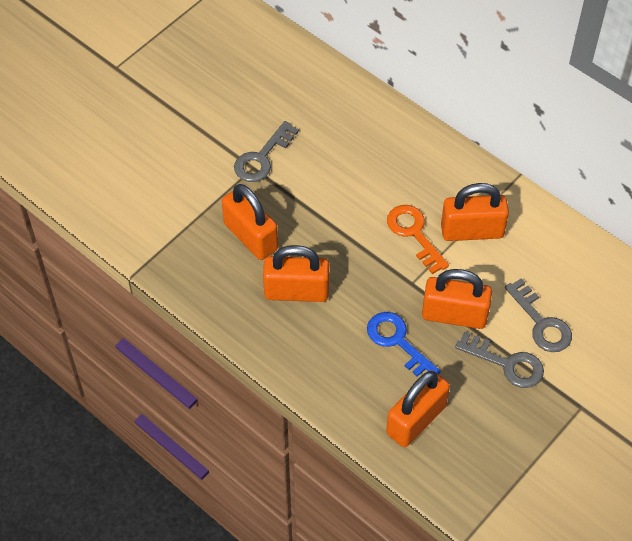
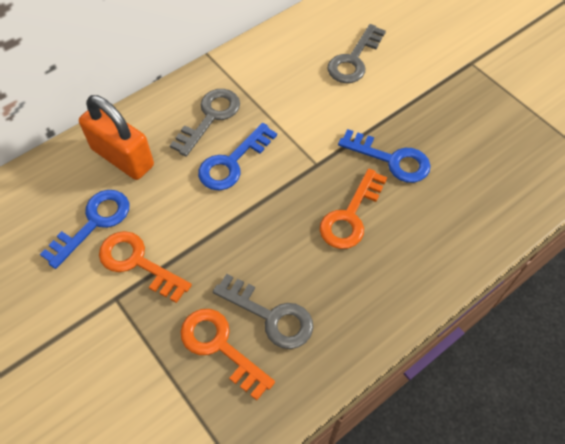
blue key: 1 -> 3
orange key: 1 -> 3
orange padlock: 5 -> 1

